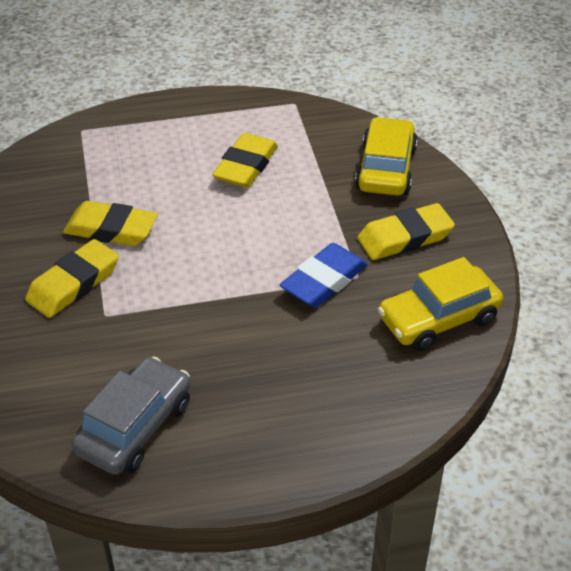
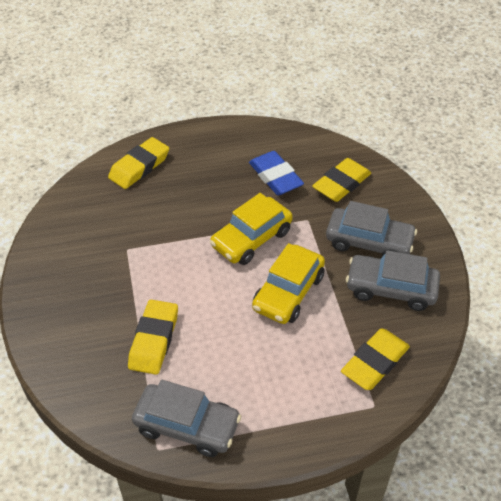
grey car: 1 -> 3

